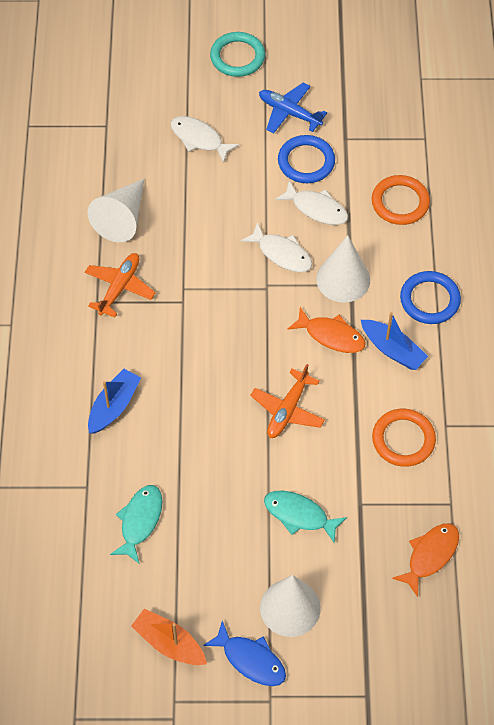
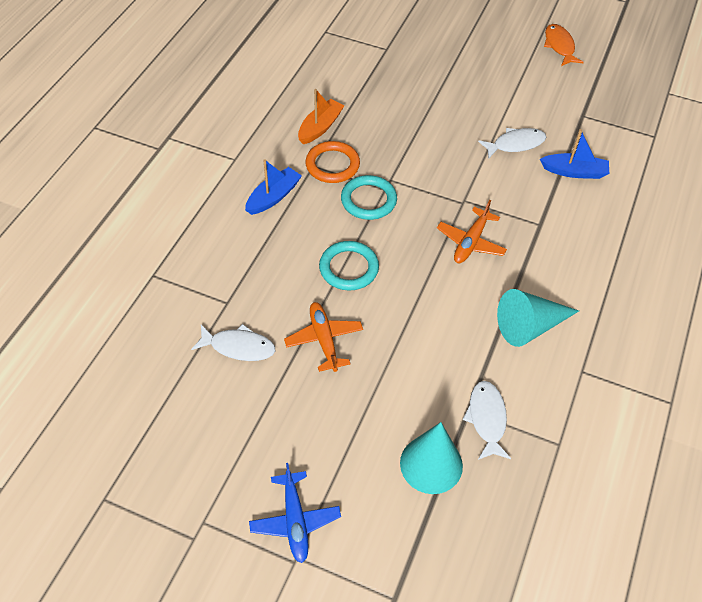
blue fish: 1 -> 0
blue ring: 2 -> 0
orange fish: 2 -> 1
orange ring: 2 -> 1
turquoise cone: 0 -> 2
turquoise fish: 2 -> 0
turquoise ring: 1 -> 2
white cone: 3 -> 0

